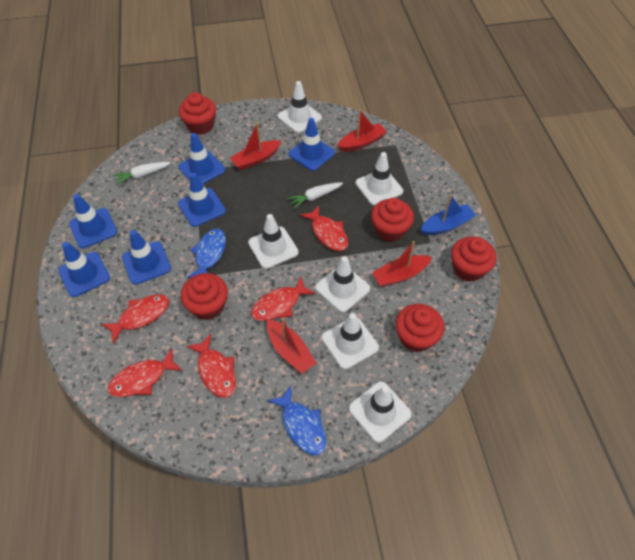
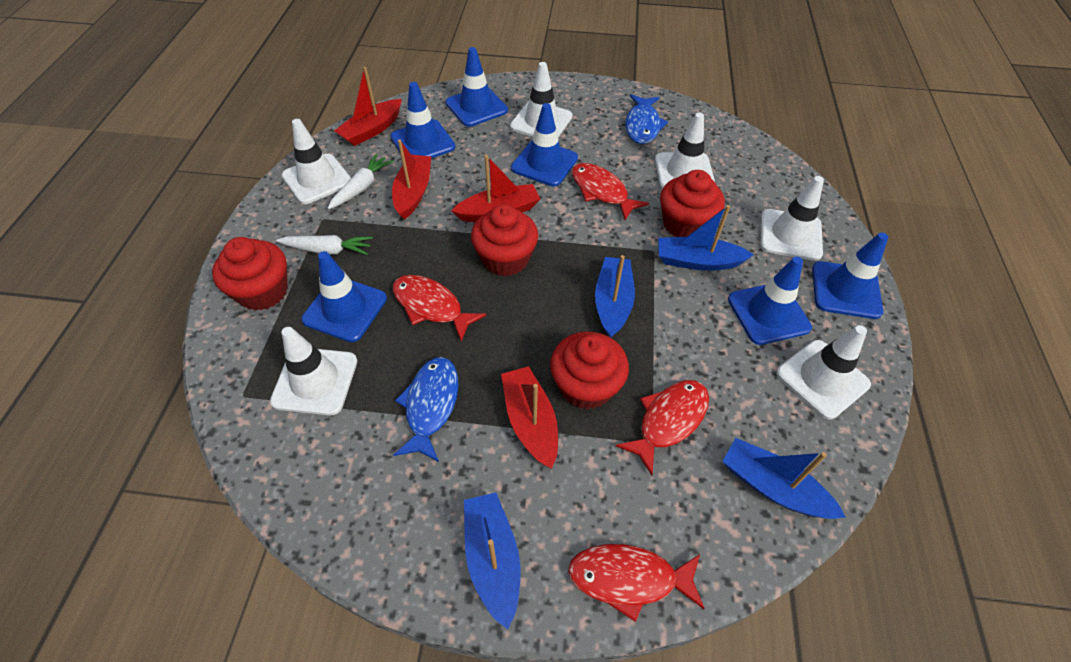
blue boat: 1 -> 4
red cupcake: 5 -> 4
red fish: 5 -> 4

